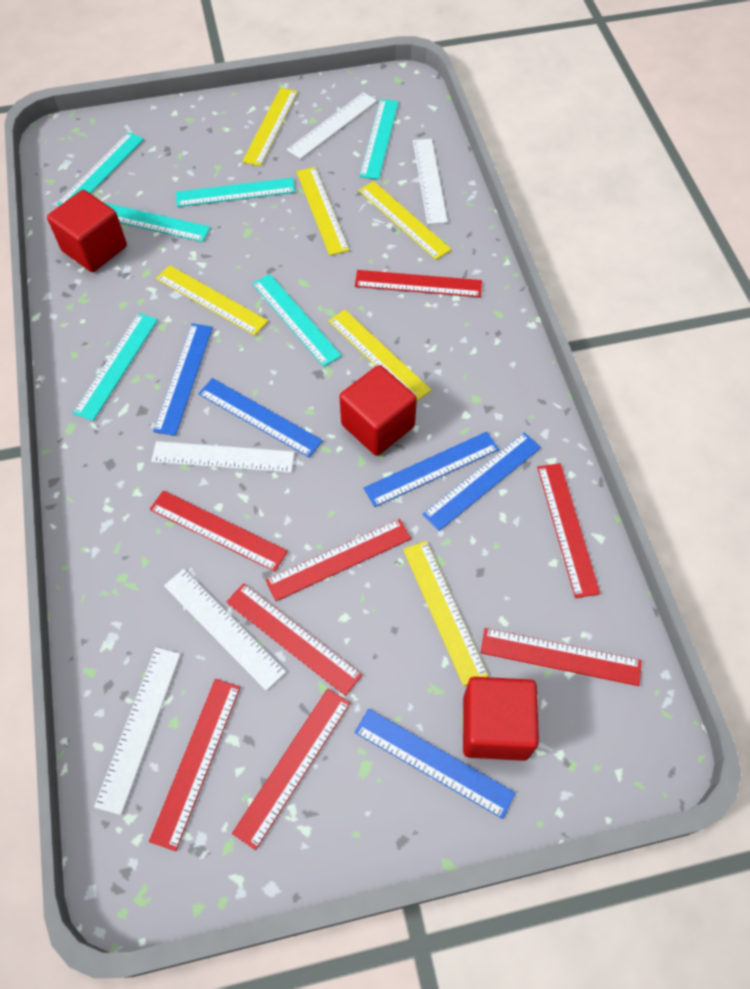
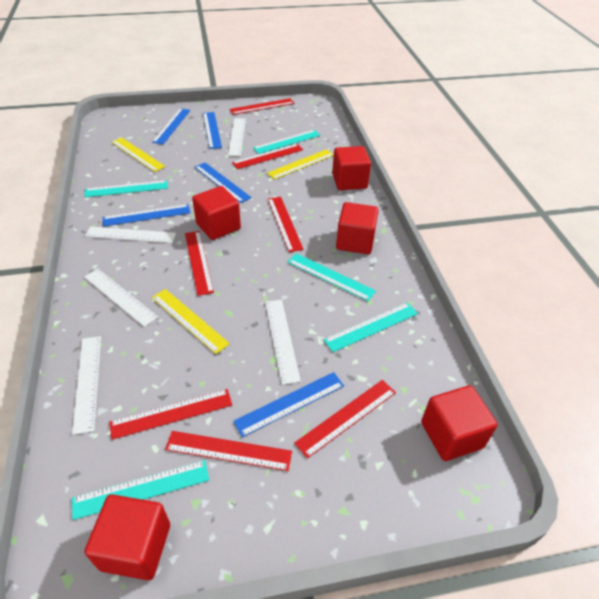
red cube: 3 -> 5
red ruler: 8 -> 7
turquoise ruler: 6 -> 5
yellow ruler: 6 -> 3

